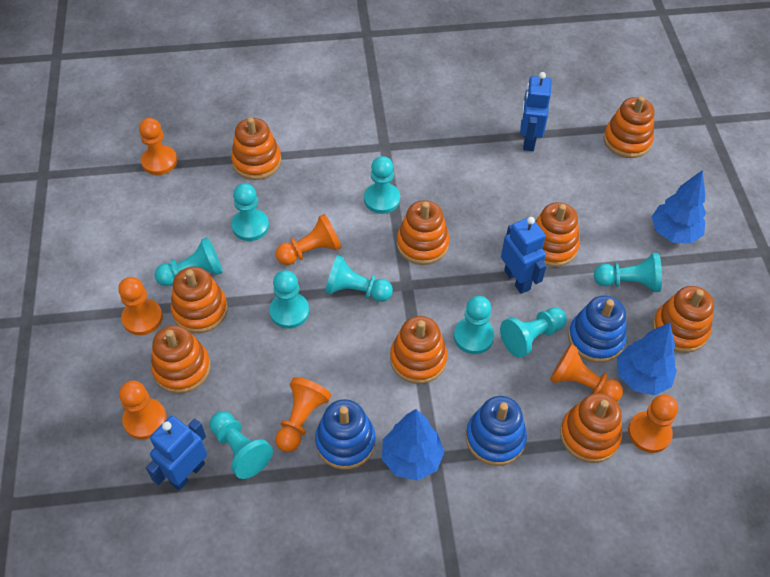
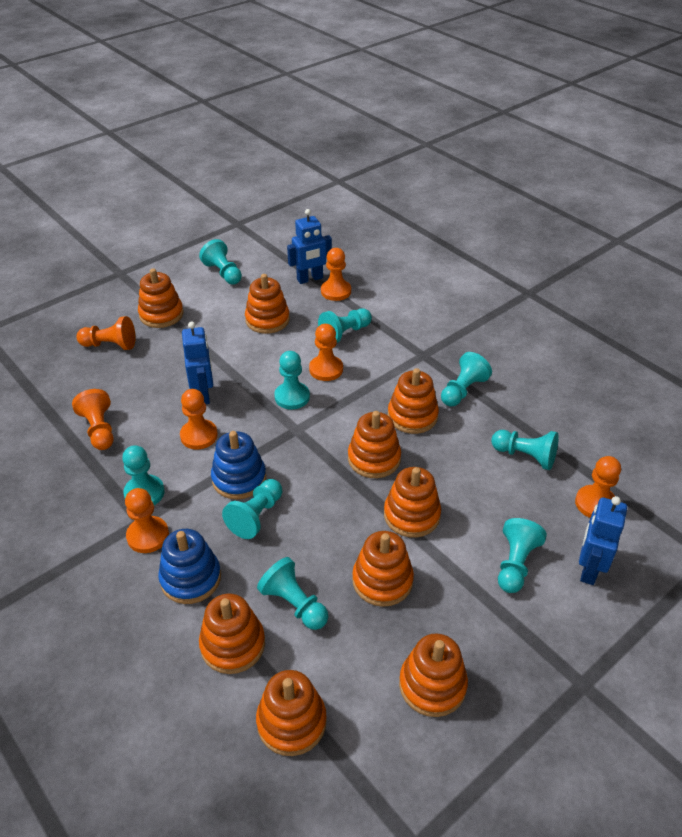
blue stacking toy: 3 -> 2
blue tree: 3 -> 0

